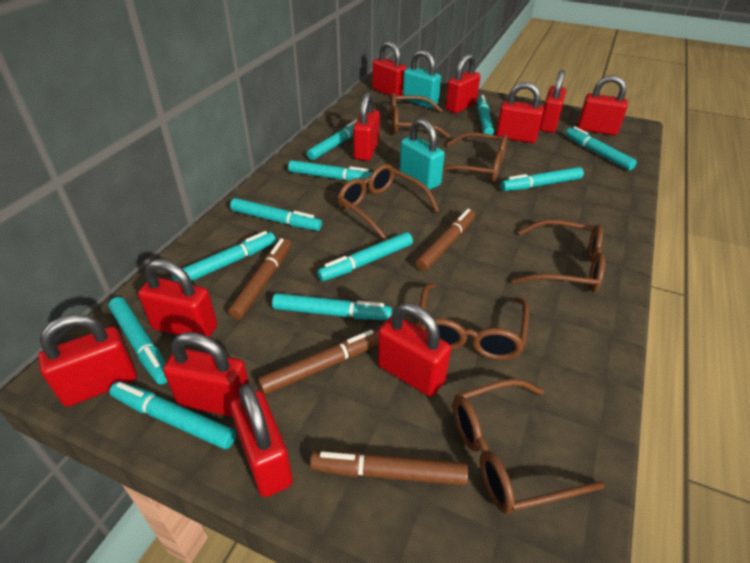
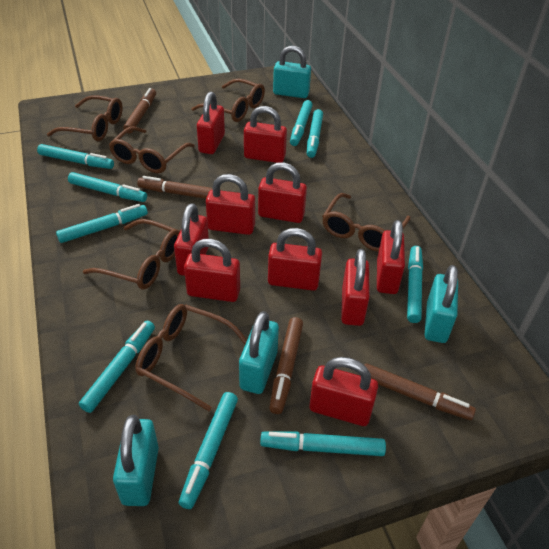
red padlock: 11 -> 10
turquoise marker: 11 -> 9
turquoise padlock: 2 -> 4

